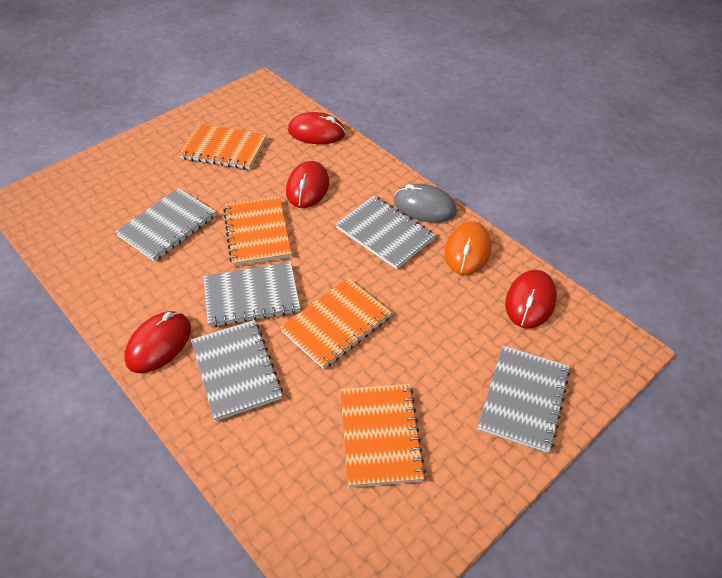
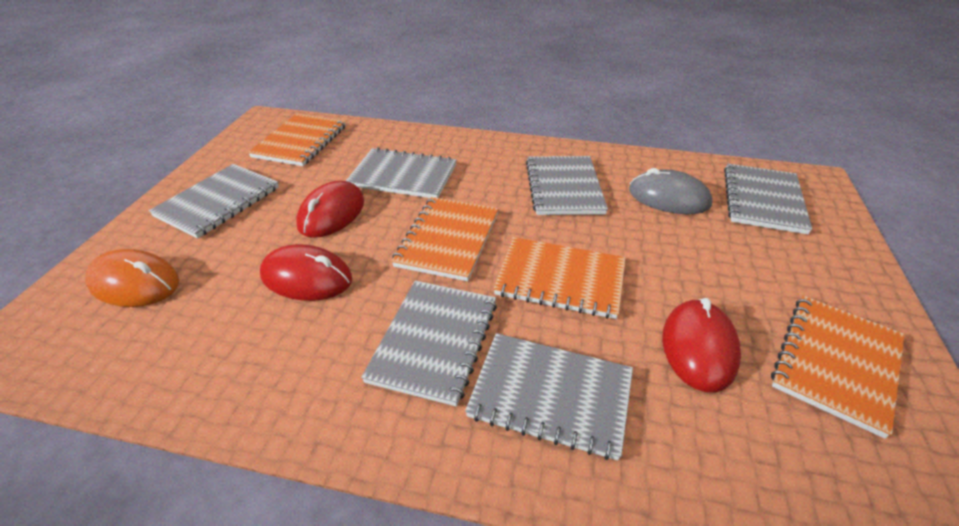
grey notebook: 5 -> 6
red mouse: 4 -> 3

